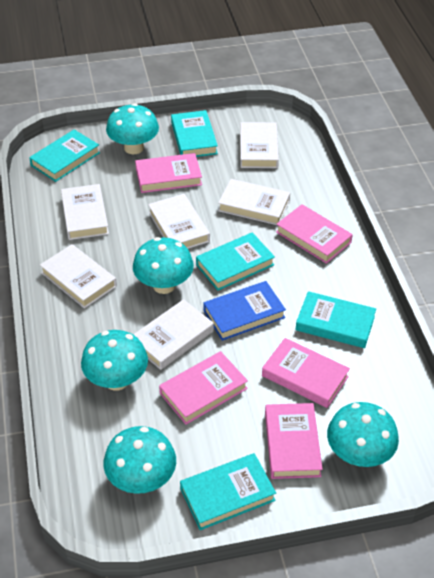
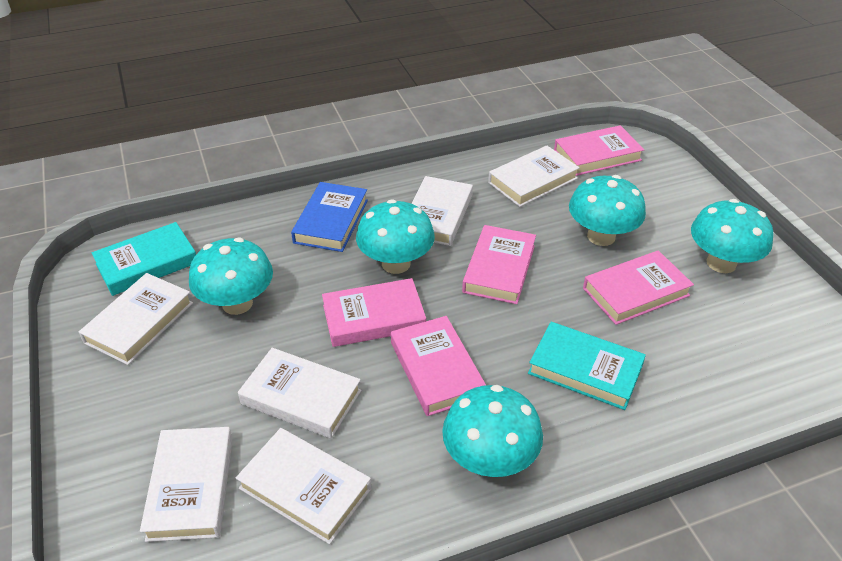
turquoise book: 5 -> 2

